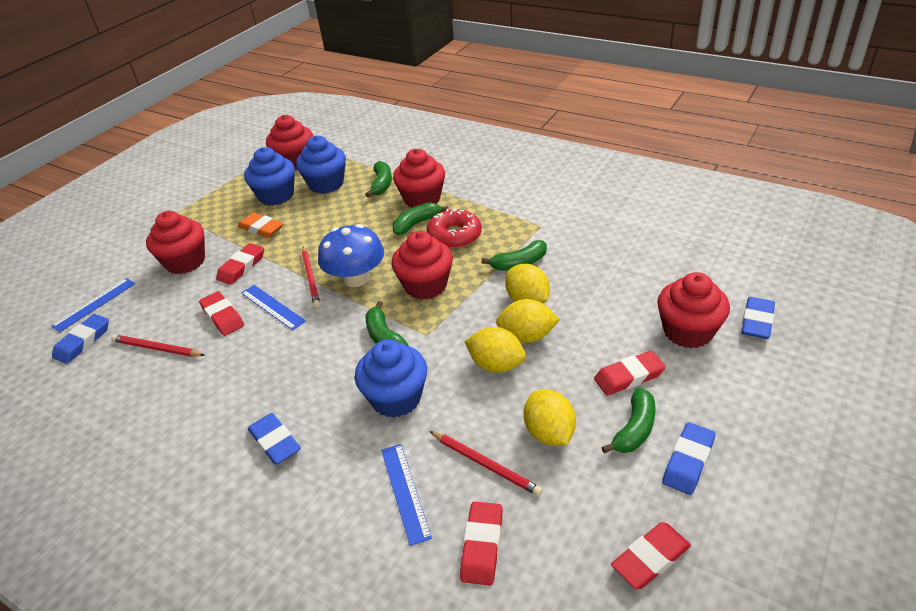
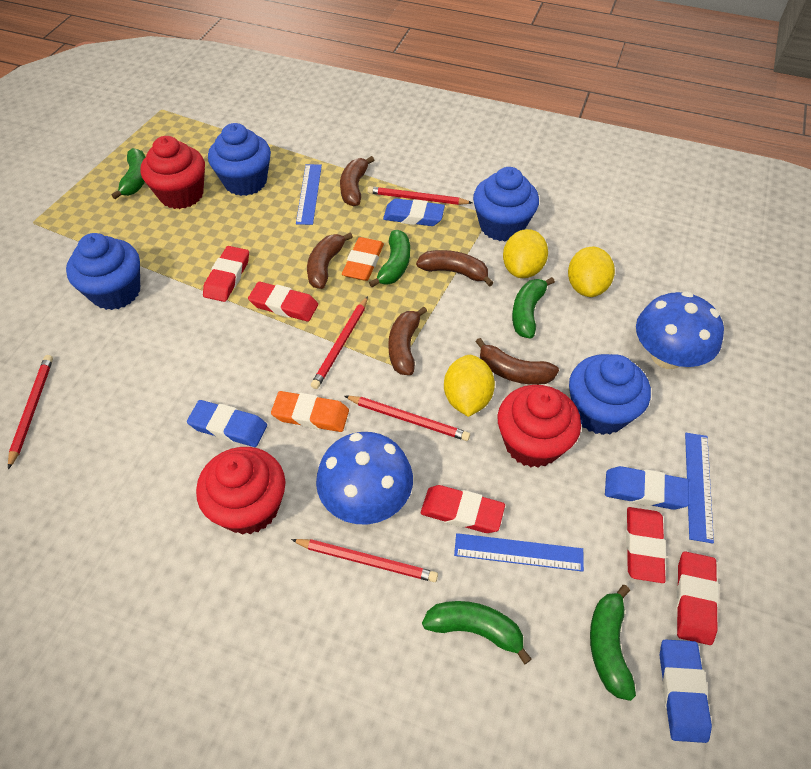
blue cupcake: 3 -> 4
blue mushroom: 1 -> 2
brown banana: 0 -> 5
orange eraser: 1 -> 2
red cupcake: 5 -> 3
red donut: 1 -> 0
red pencil: 3 -> 5
yellow lemon: 4 -> 3

